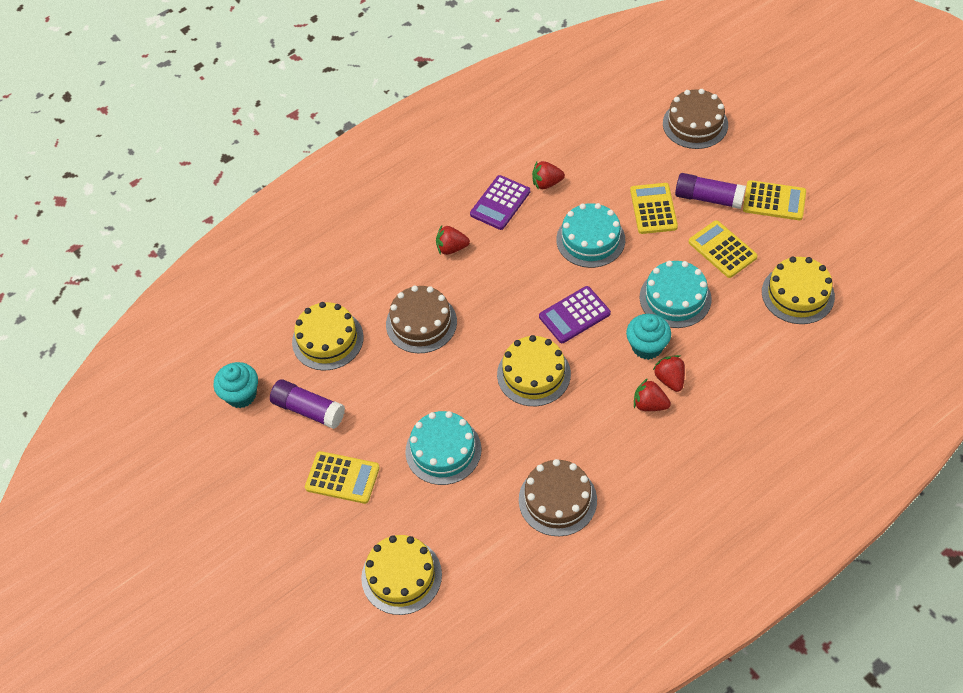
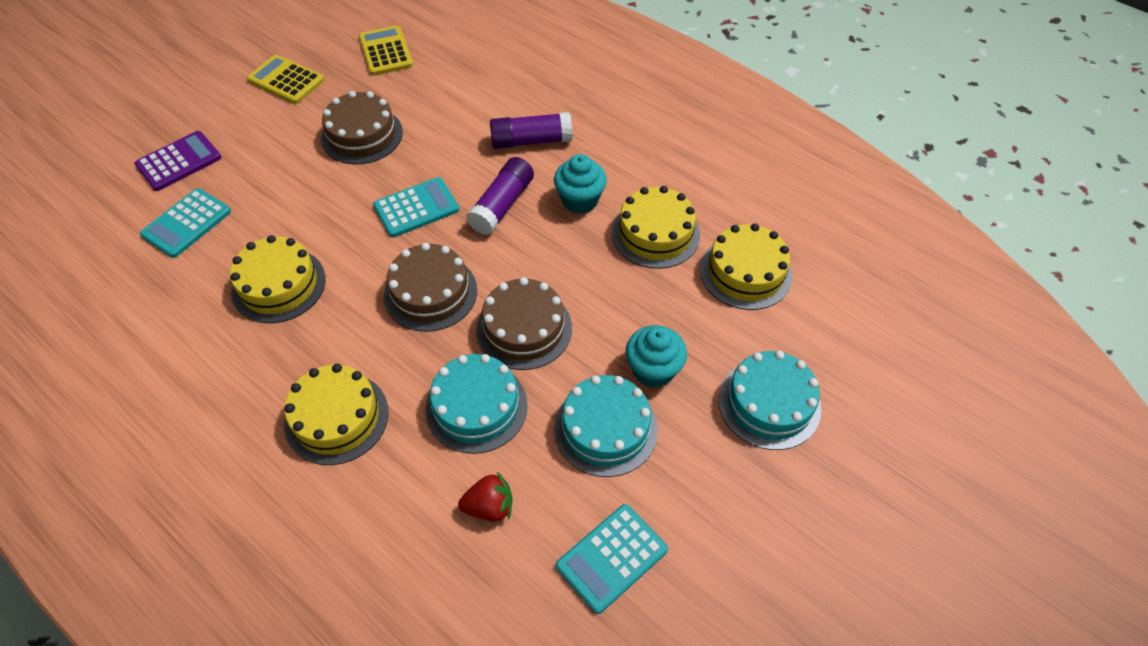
purple calculator: 2 -> 1
red strawberry: 4 -> 1
turquoise calculator: 0 -> 3
yellow calculator: 4 -> 2

